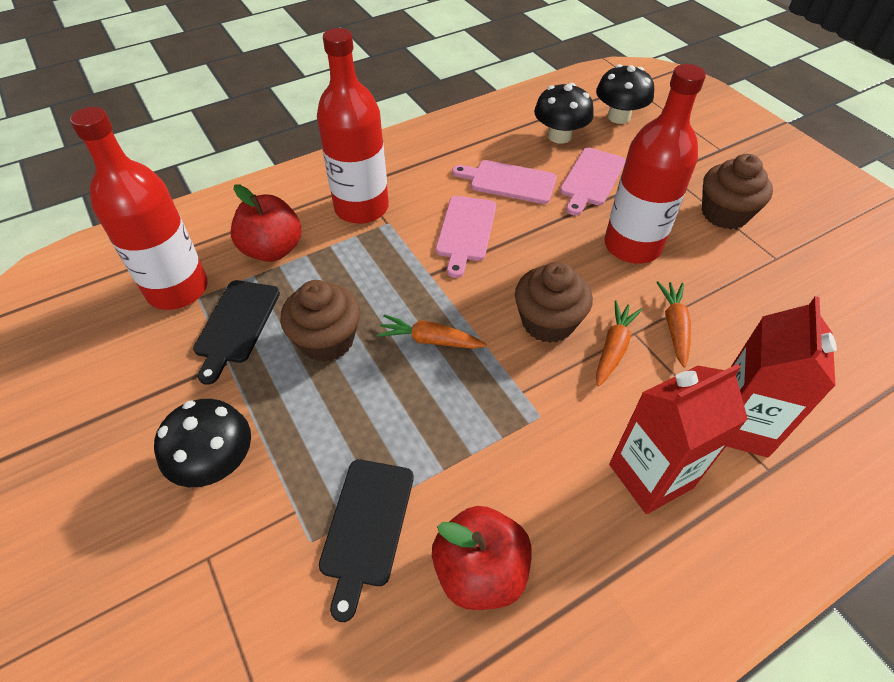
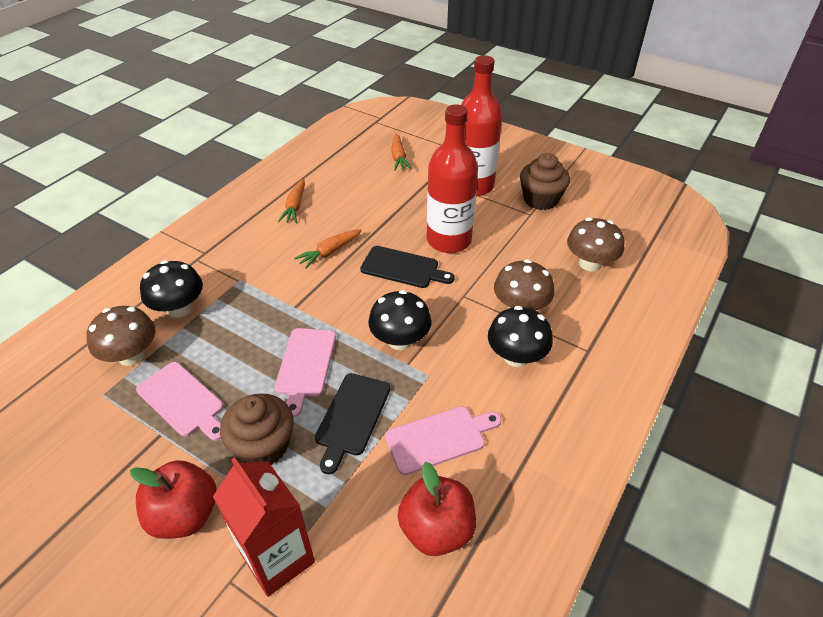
brown cupcake: 3 -> 2
brown mushroom: 0 -> 3
red bottle: 3 -> 2
red carton: 2 -> 1

